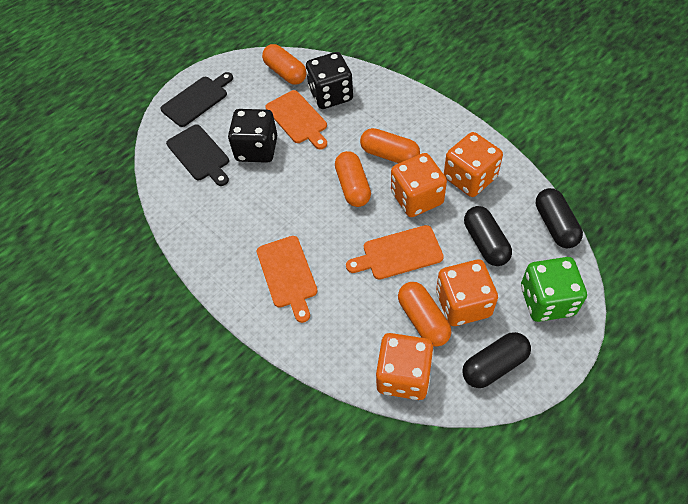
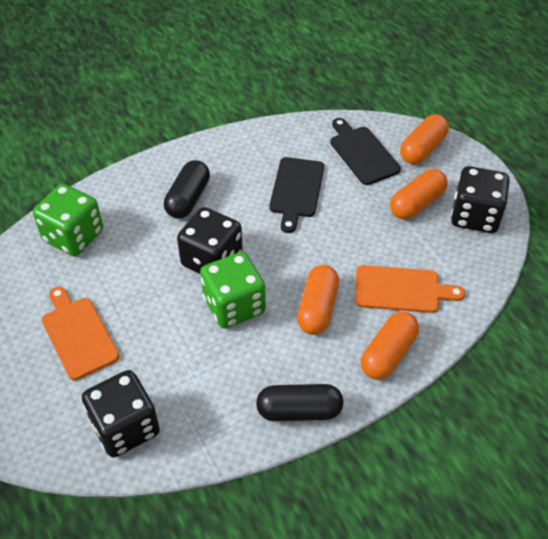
black capsule: 3 -> 2
black dice: 2 -> 3
green dice: 1 -> 2
orange cutting board: 3 -> 2
orange dice: 4 -> 0

